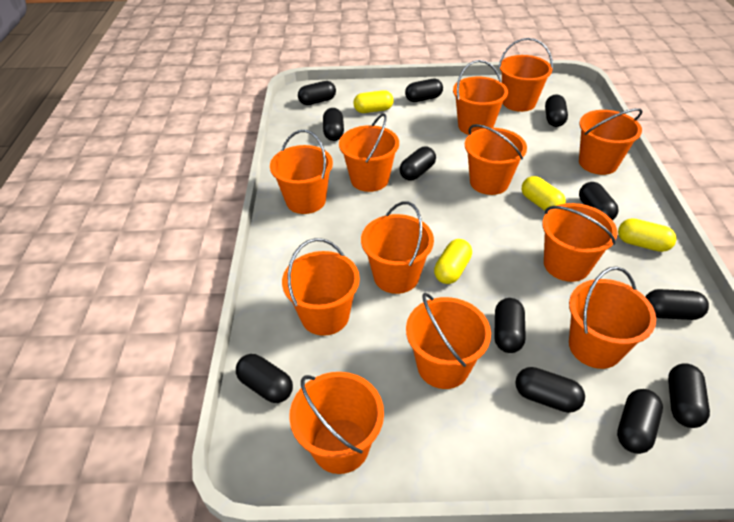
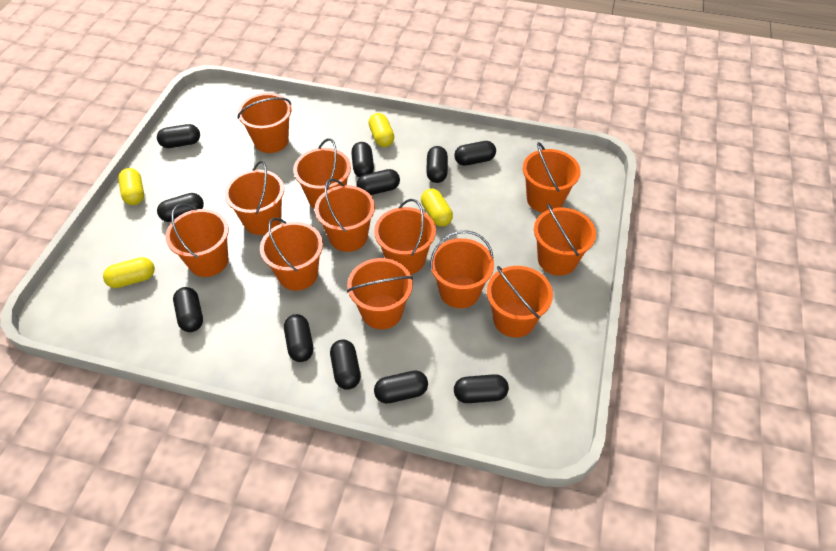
black capsule: 12 -> 11

